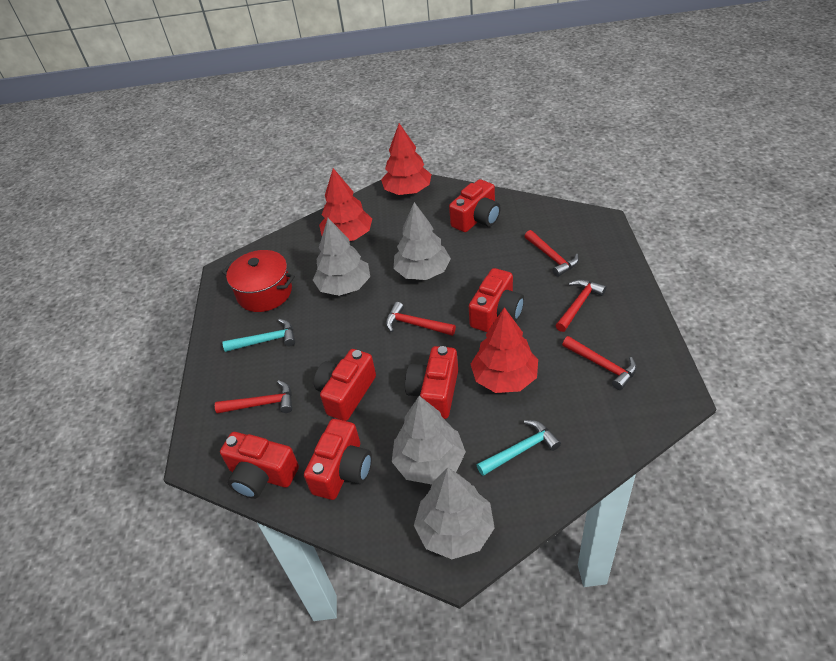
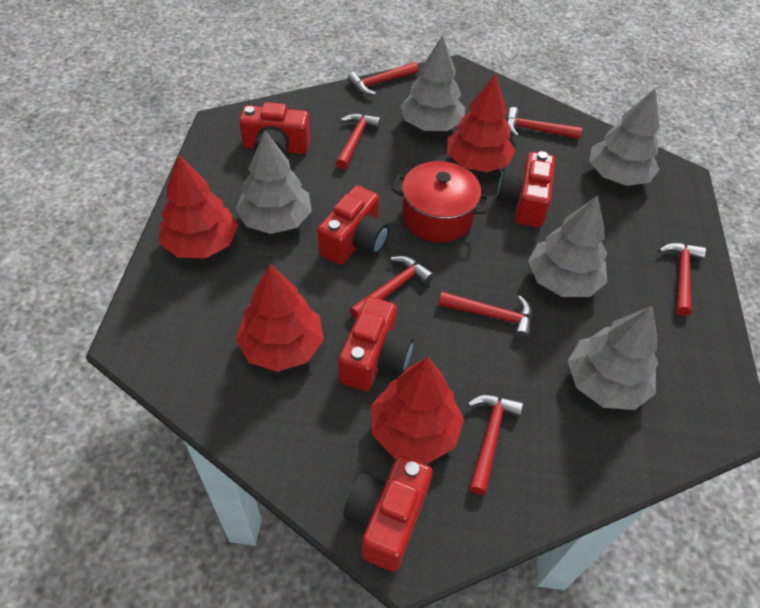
grey tree: 4 -> 5
red camera: 6 -> 5
red hammer: 5 -> 7
red tree: 3 -> 4
turquoise hammer: 2 -> 0

